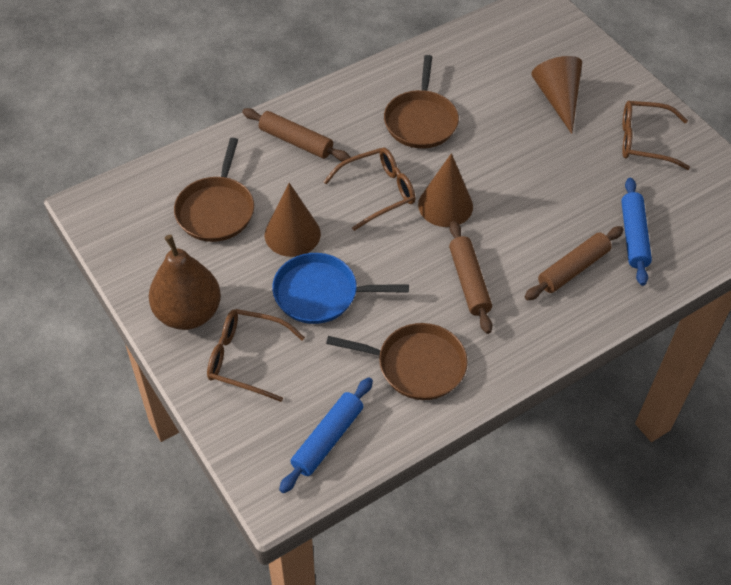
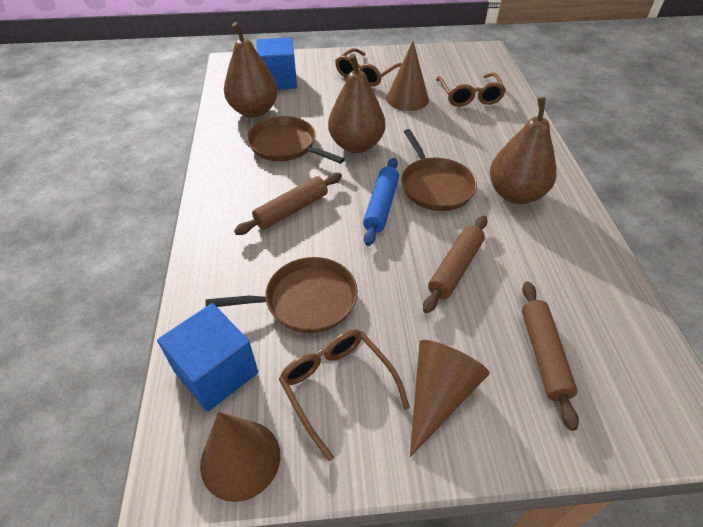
blue cube: 0 -> 2
blue pan: 1 -> 0
blue rolling pin: 2 -> 1
brown pear: 1 -> 3

